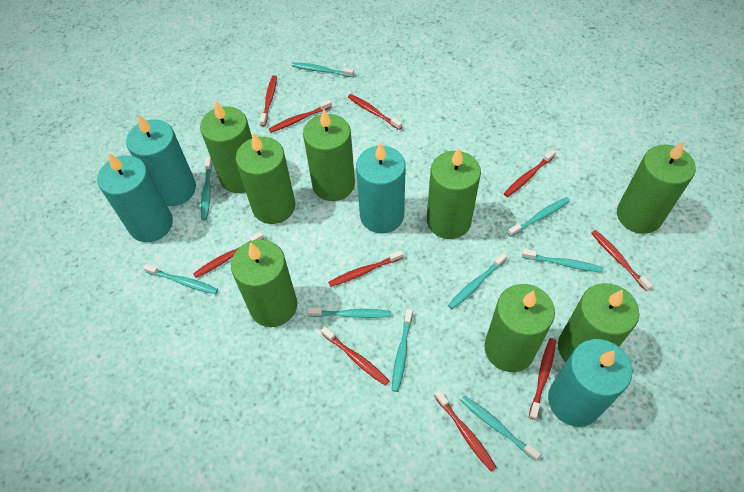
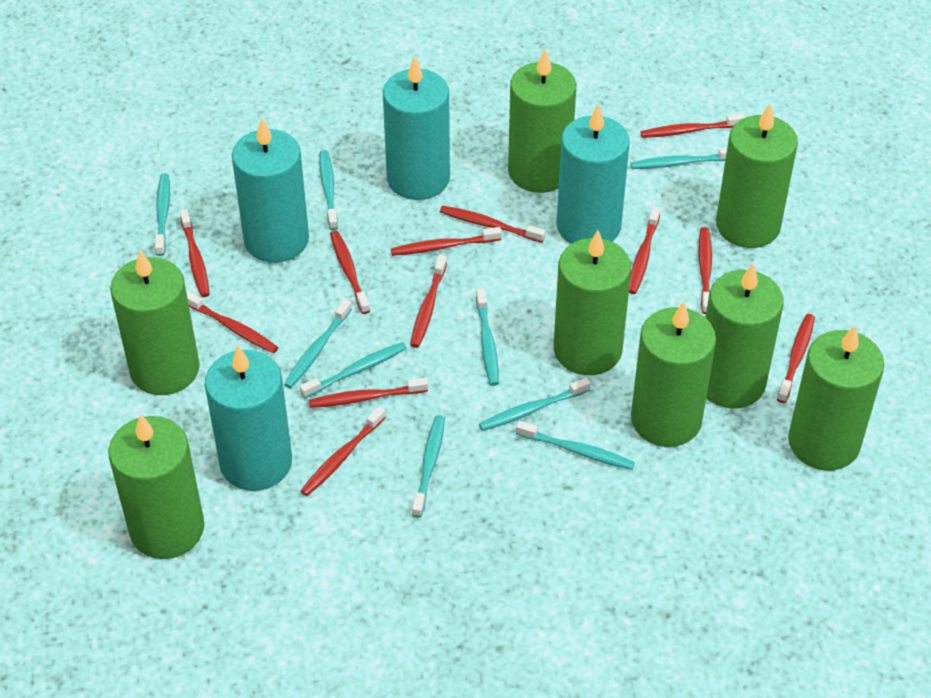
red toothbrush: 10 -> 12

